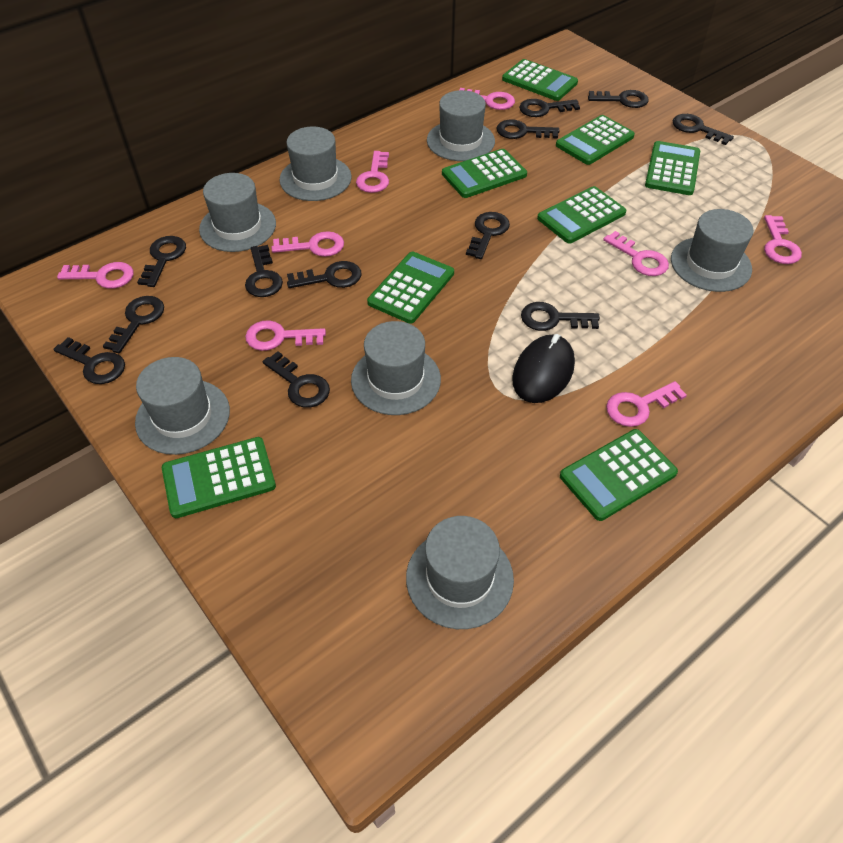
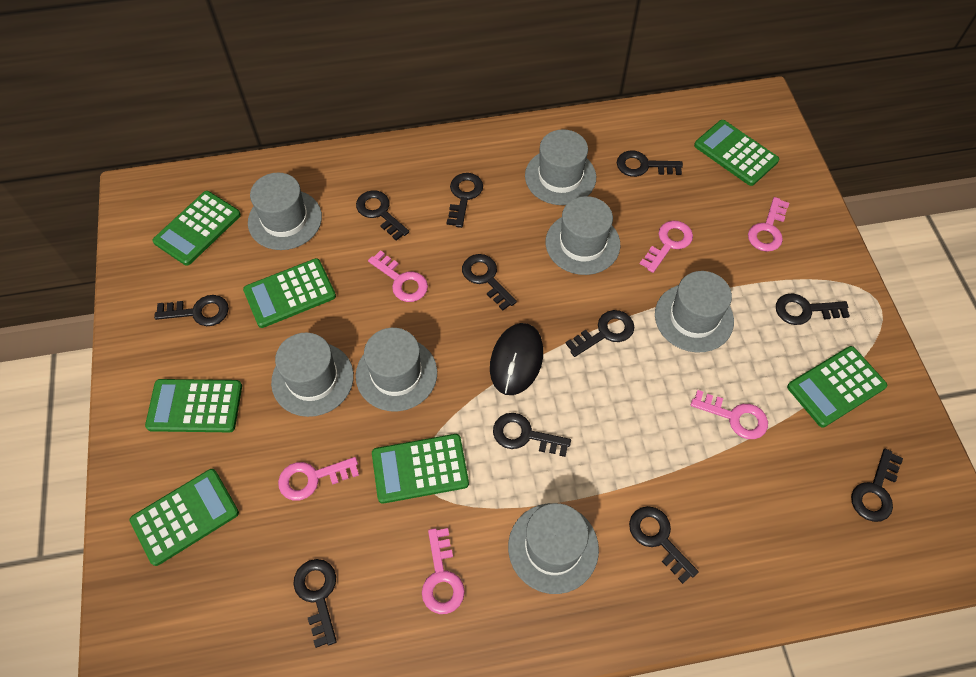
black key: 12 -> 11
green calculator: 8 -> 7
pink key: 8 -> 6

